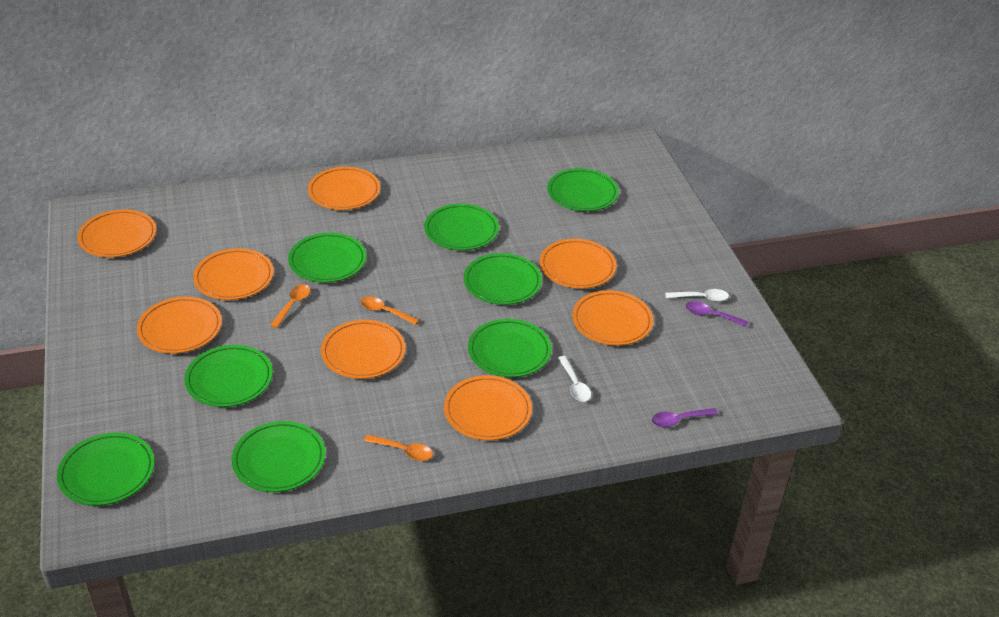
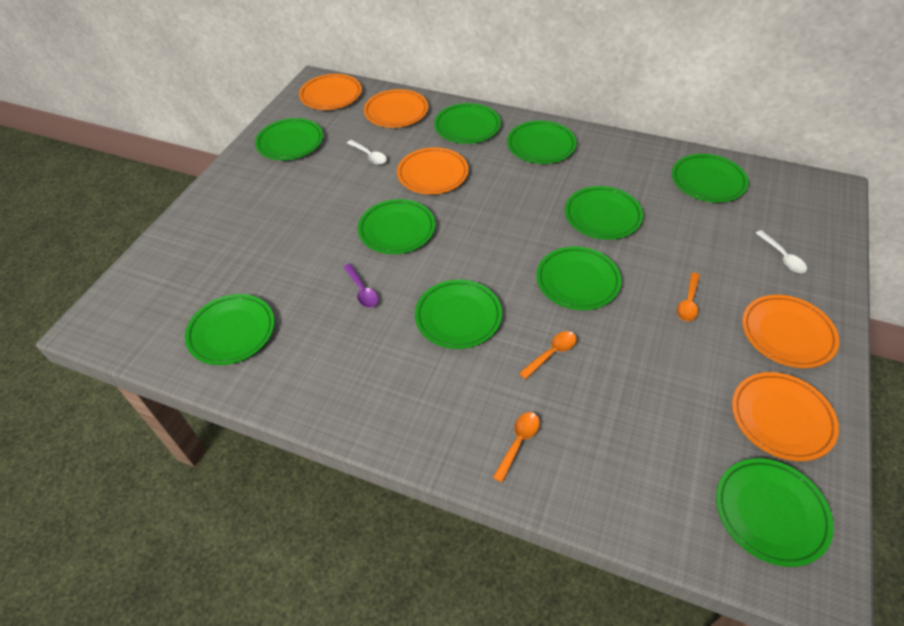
green plate: 8 -> 10
orange plate: 8 -> 5
purple spoon: 2 -> 1

